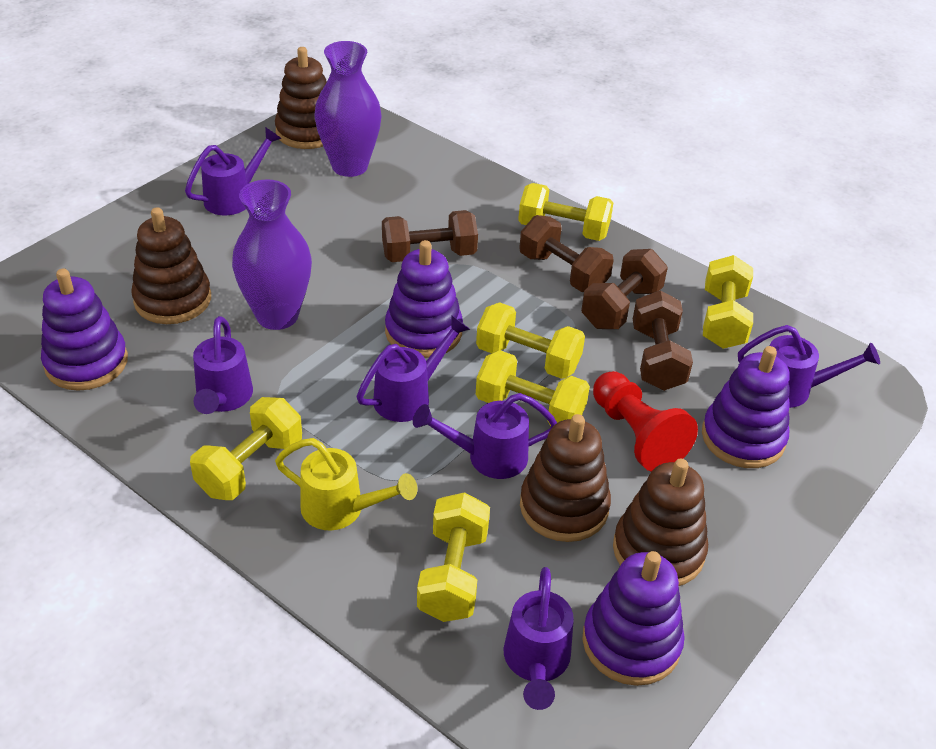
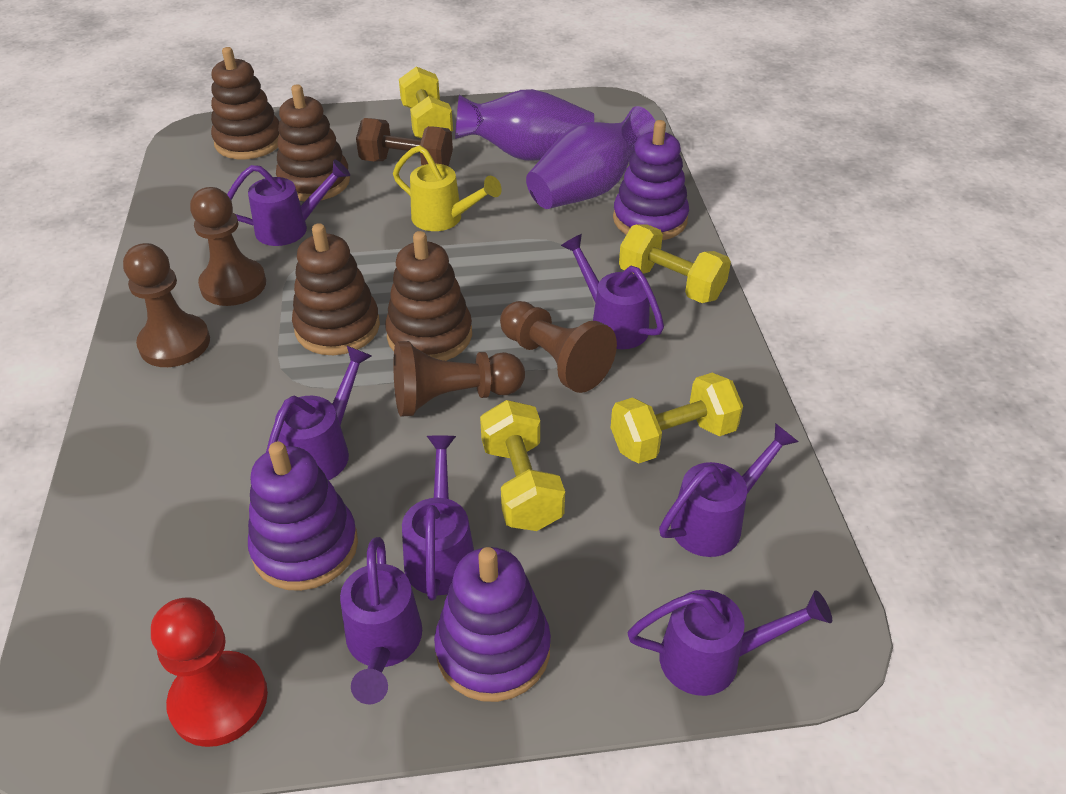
brown dumbbell: 4 -> 1
brown pawn: 0 -> 4
purple stacking toy: 4 -> 3
purple watering can: 6 -> 7
yellow dumbbell: 6 -> 4

